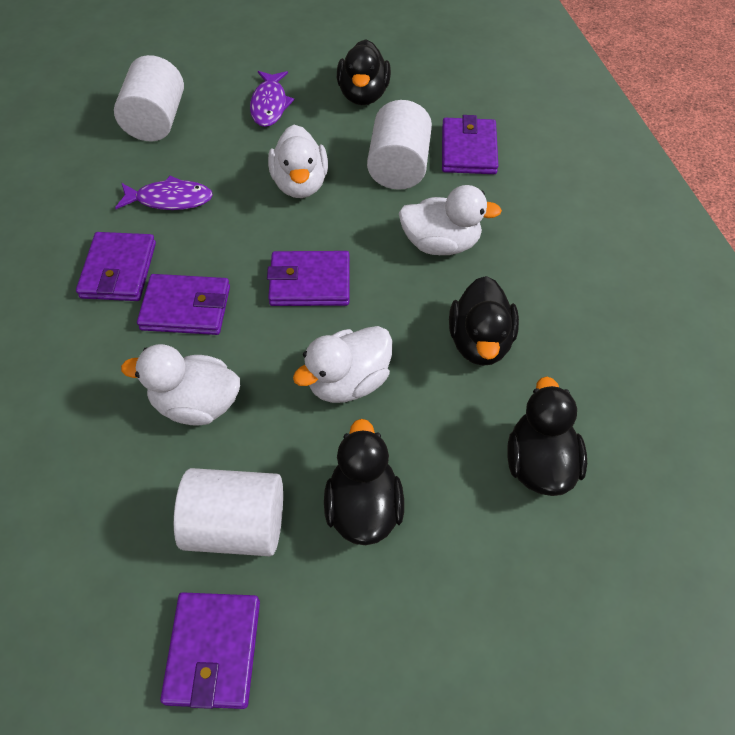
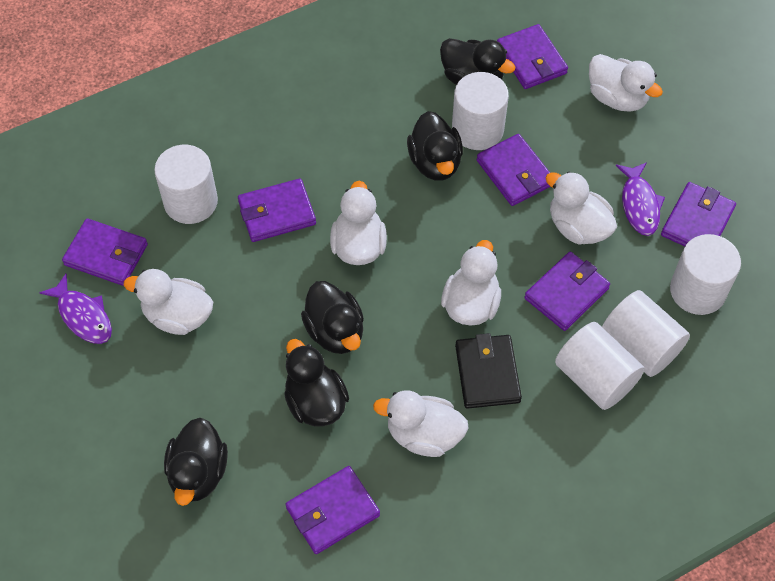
black duck: 4 -> 5
black wallet: 0 -> 1
purple wallet: 5 -> 7
white cylinder: 3 -> 5
white duck: 4 -> 6

